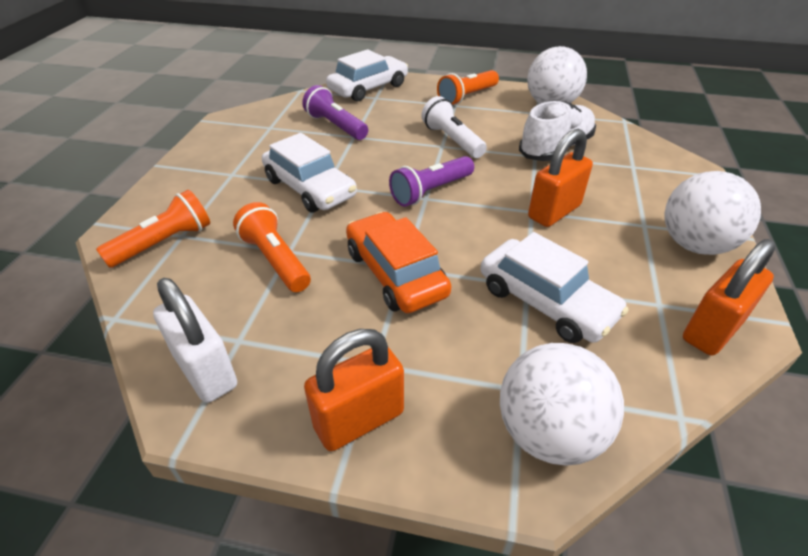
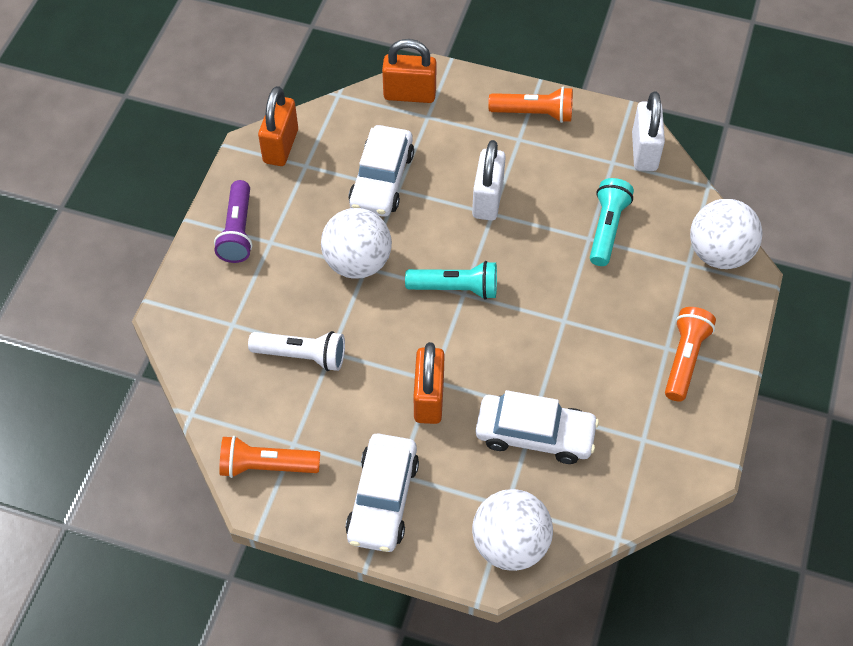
orange car: 1 -> 0
purple flashlight: 2 -> 1
turquoise flashlight: 0 -> 2
white padlock: 1 -> 2
white shoe: 1 -> 0

